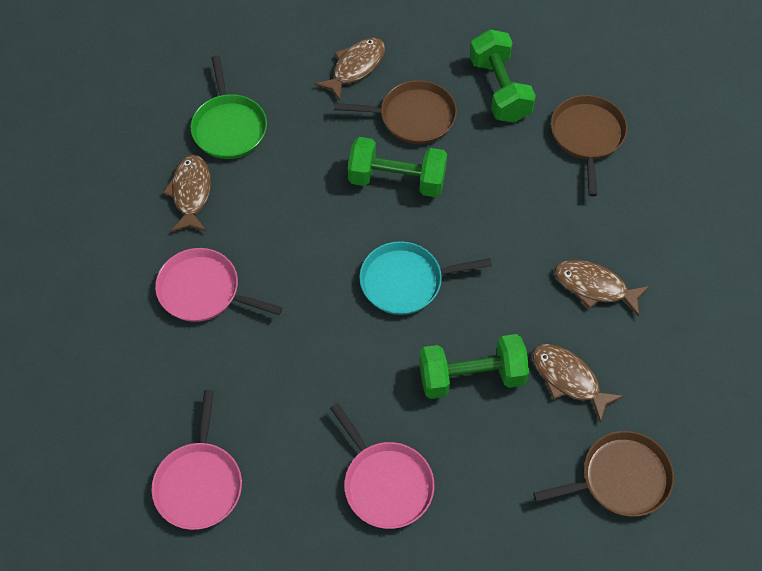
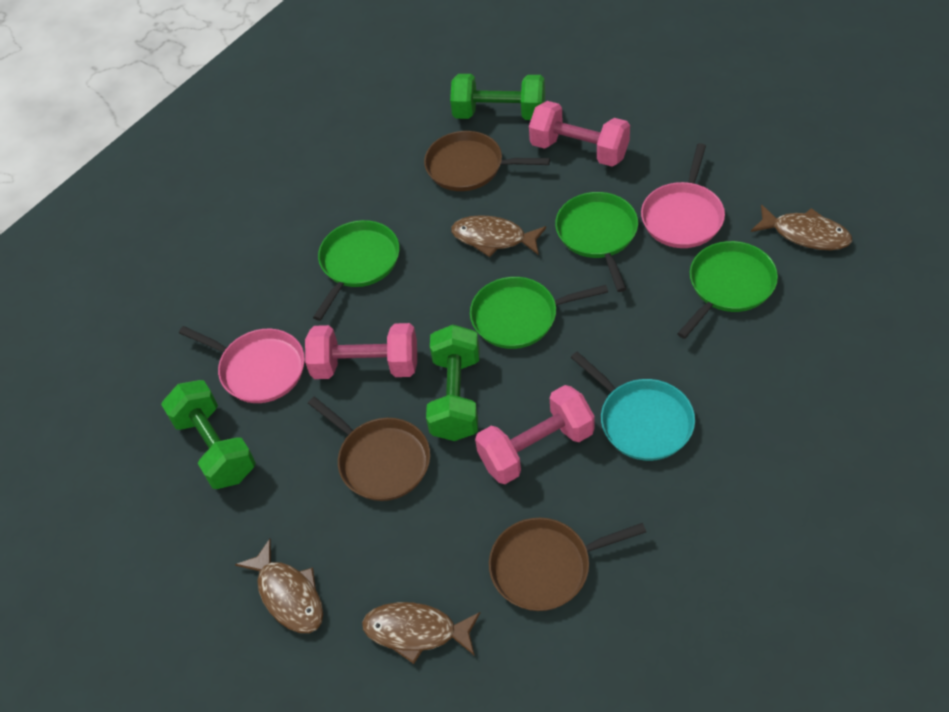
green pan: 1 -> 4
pink dumbbell: 0 -> 3
pink pan: 3 -> 2

